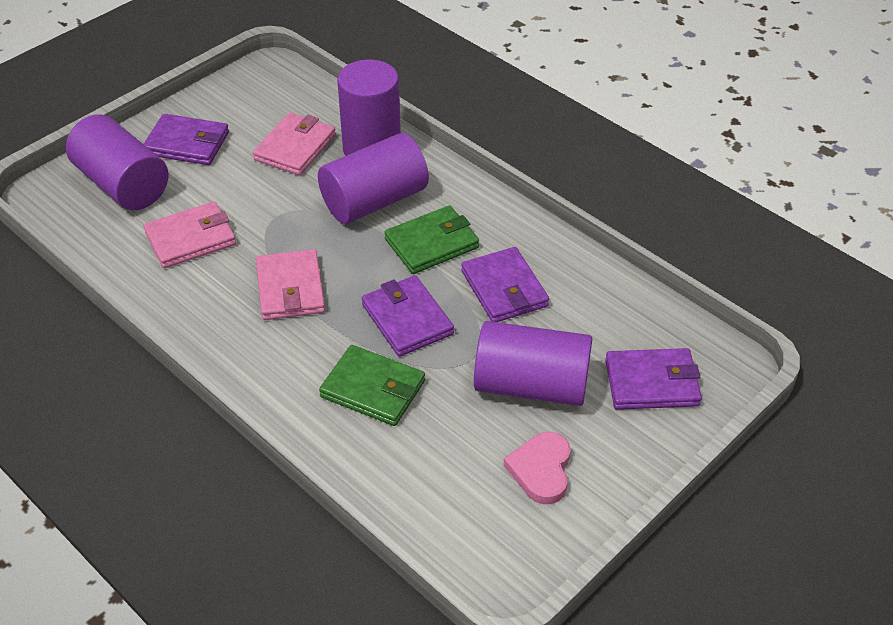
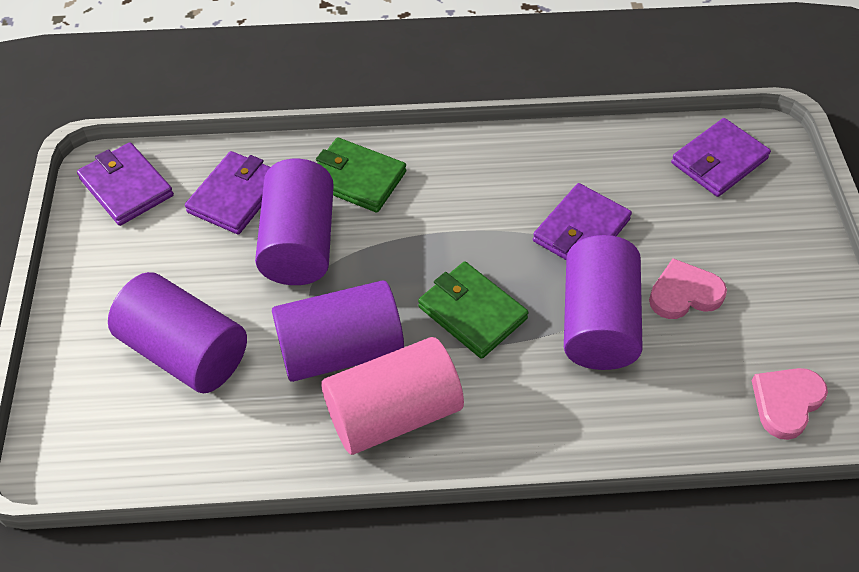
pink cylinder: 0 -> 1
pink heart: 1 -> 2
pink wallet: 3 -> 0

